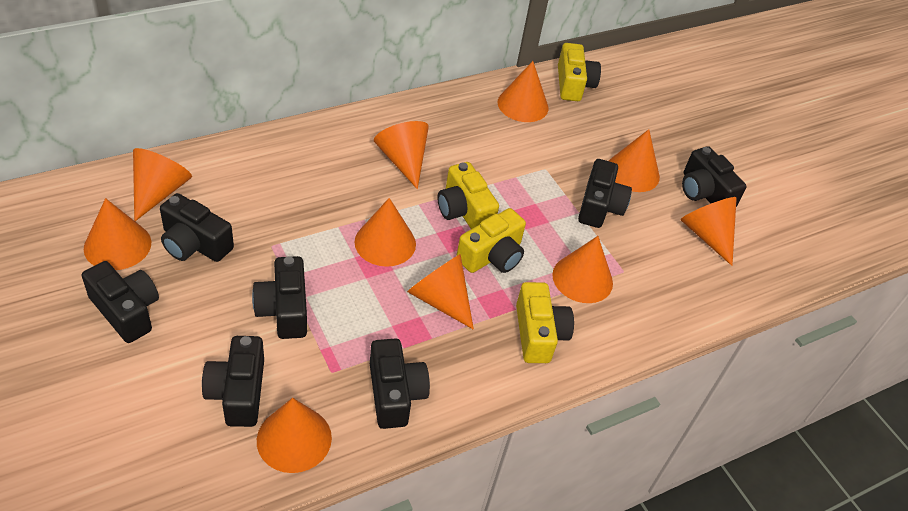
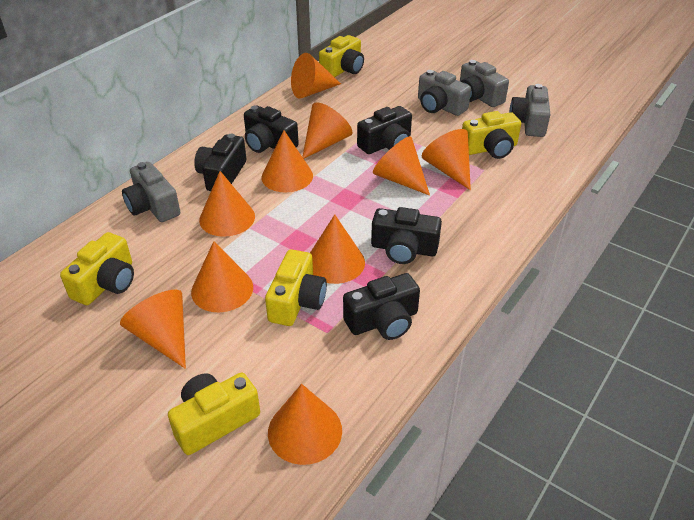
black camera: 7 -> 5
grey camera: 0 -> 4
yellow camera: 4 -> 5

